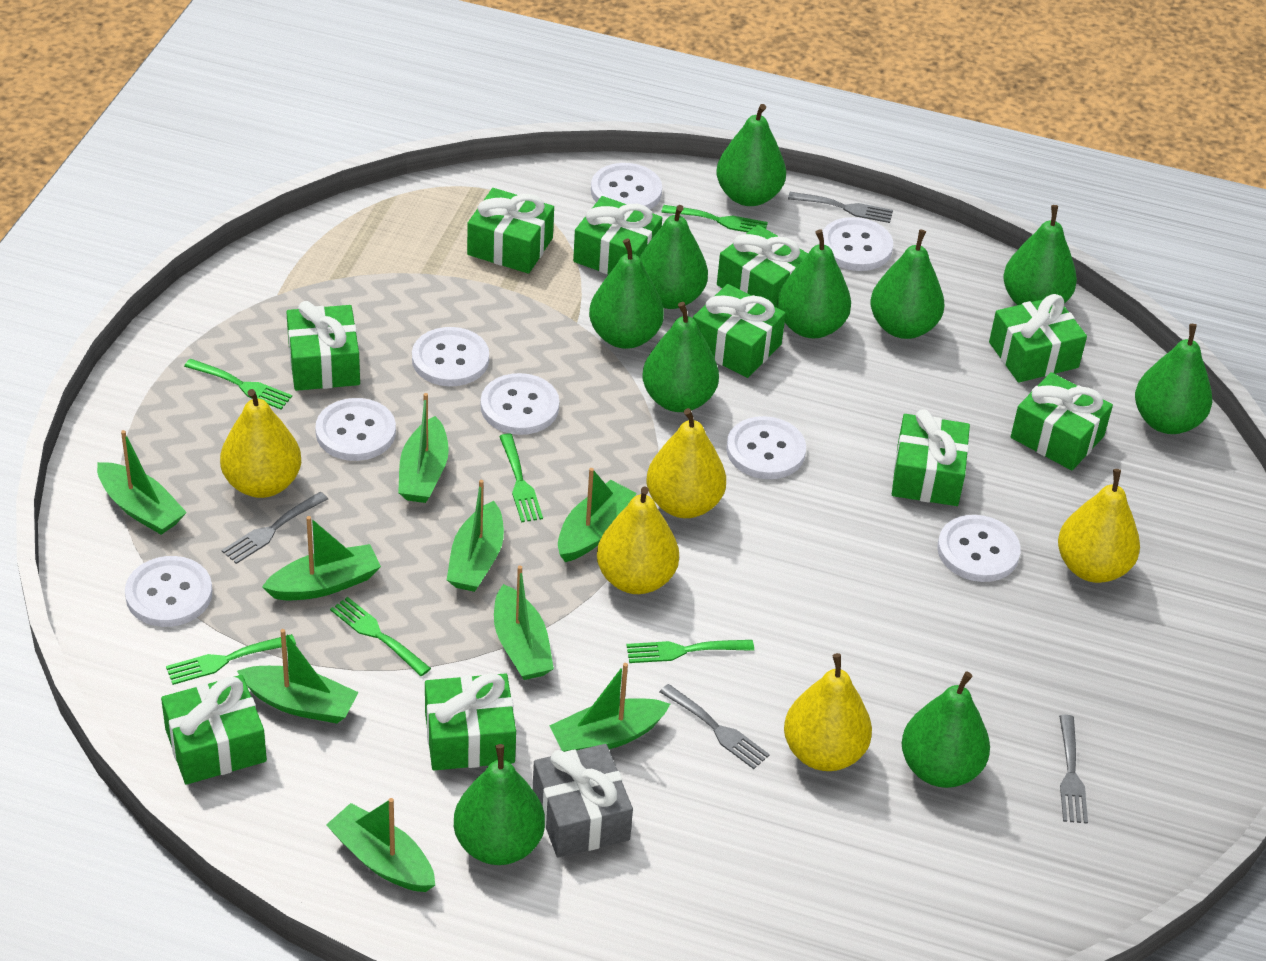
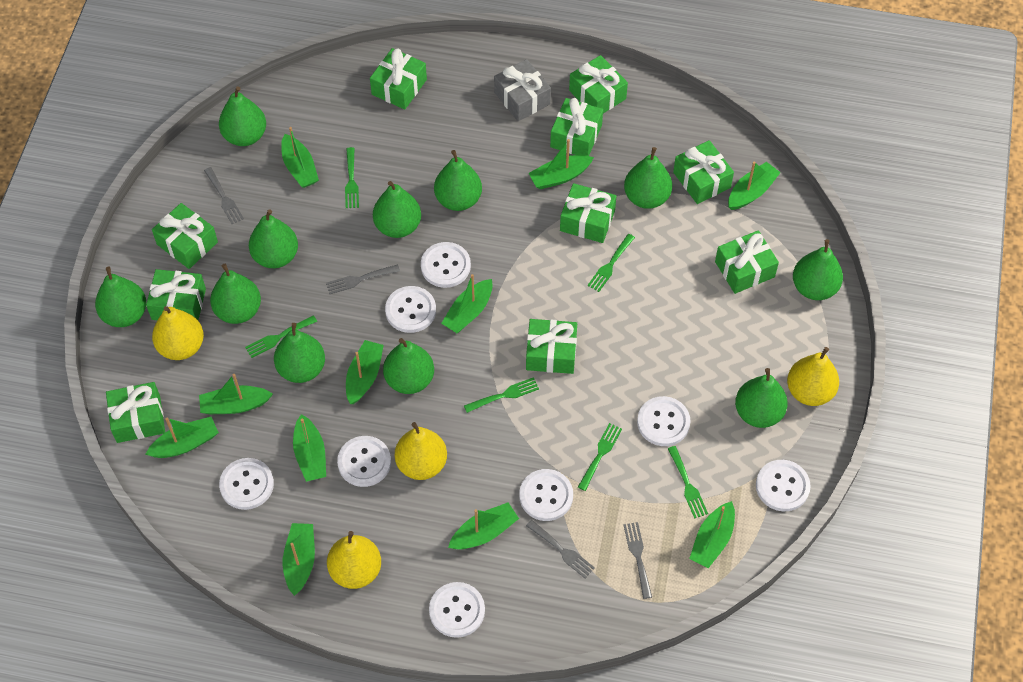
green boat: 9 -> 11
green pear: 10 -> 11
yellow pear: 5 -> 4

